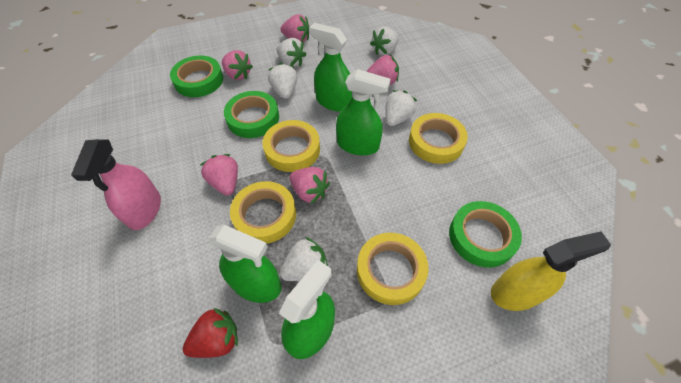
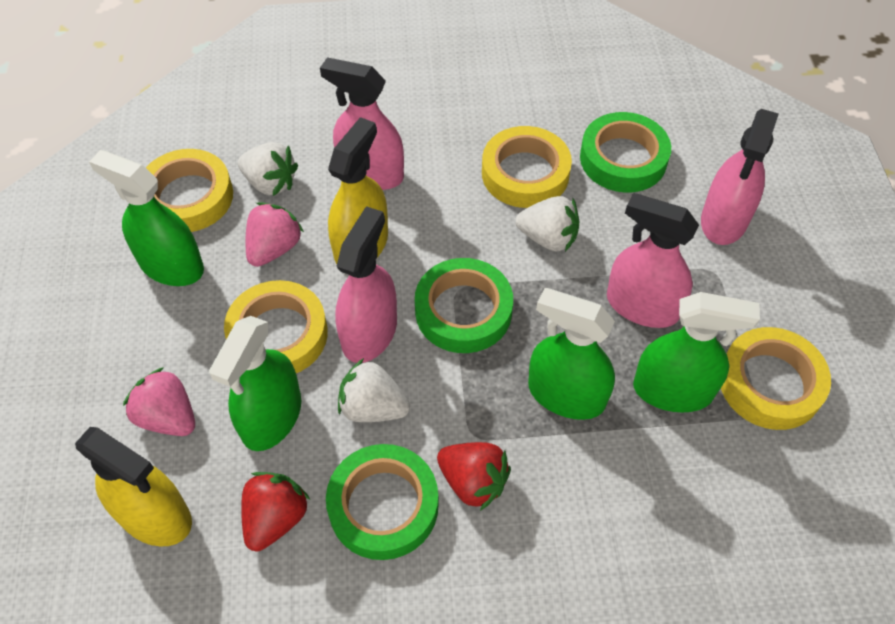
pink spray bottle: 1 -> 4
pink strawberry: 5 -> 2
red strawberry: 1 -> 2
white strawberry: 5 -> 3
yellow spray bottle: 1 -> 2

